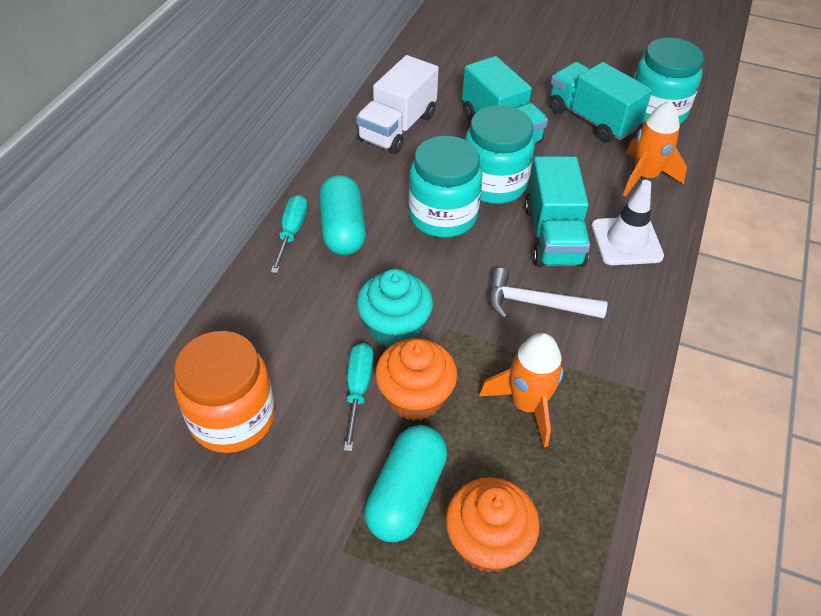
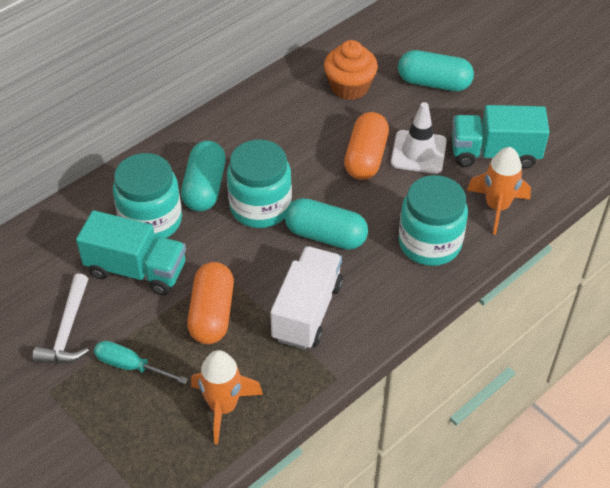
orange capsule: 0 -> 2
orange cupcake: 2 -> 1
orange jar: 1 -> 0
turquoise capsule: 2 -> 3
turquoise cupcake: 1 -> 0
turquoise screwdriver: 2 -> 1
turquoise truck: 3 -> 2

